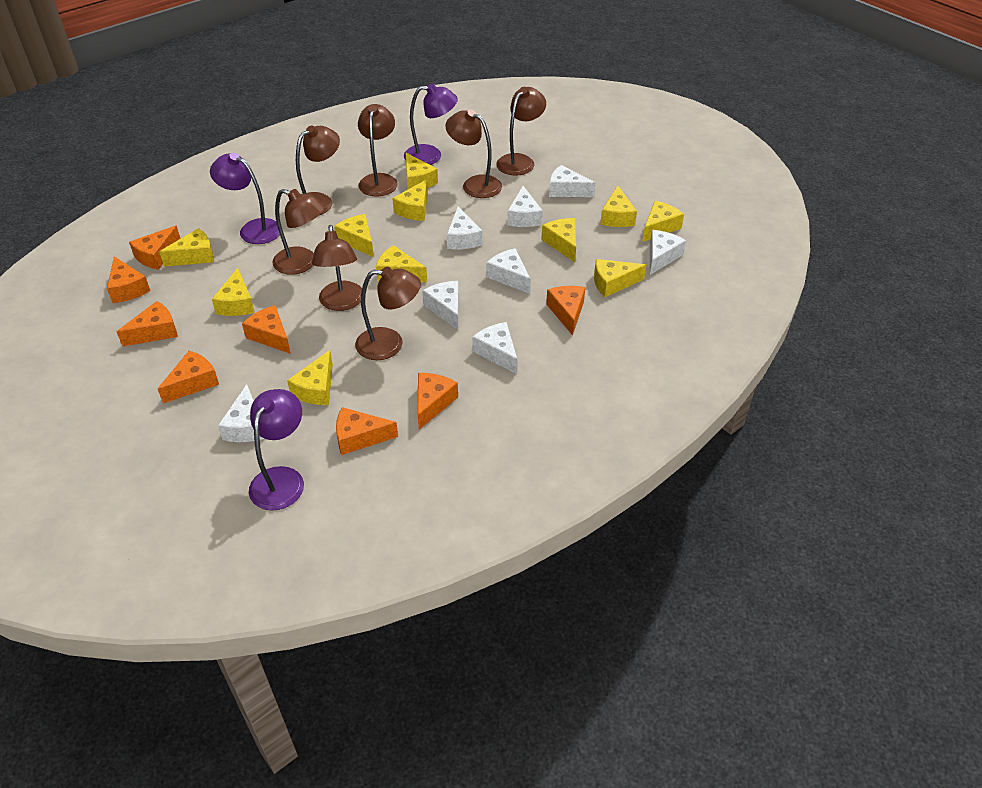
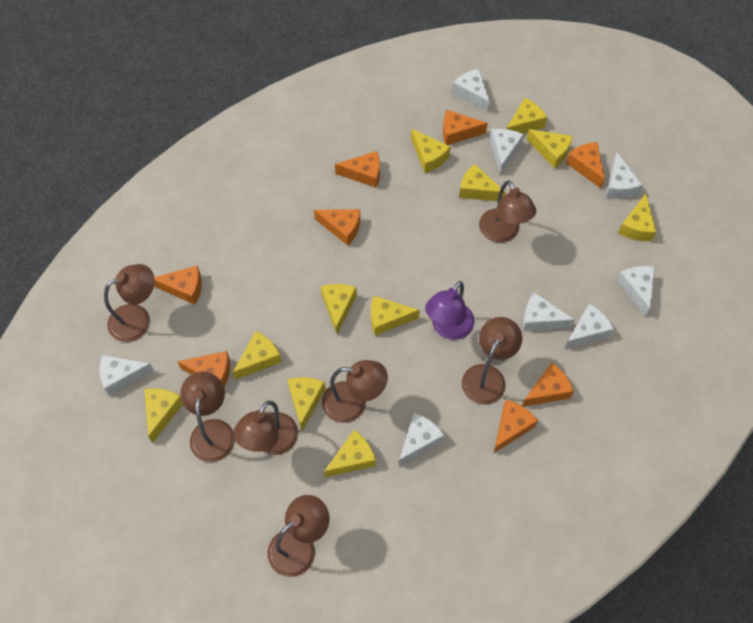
purple lamp: 3 -> 1

